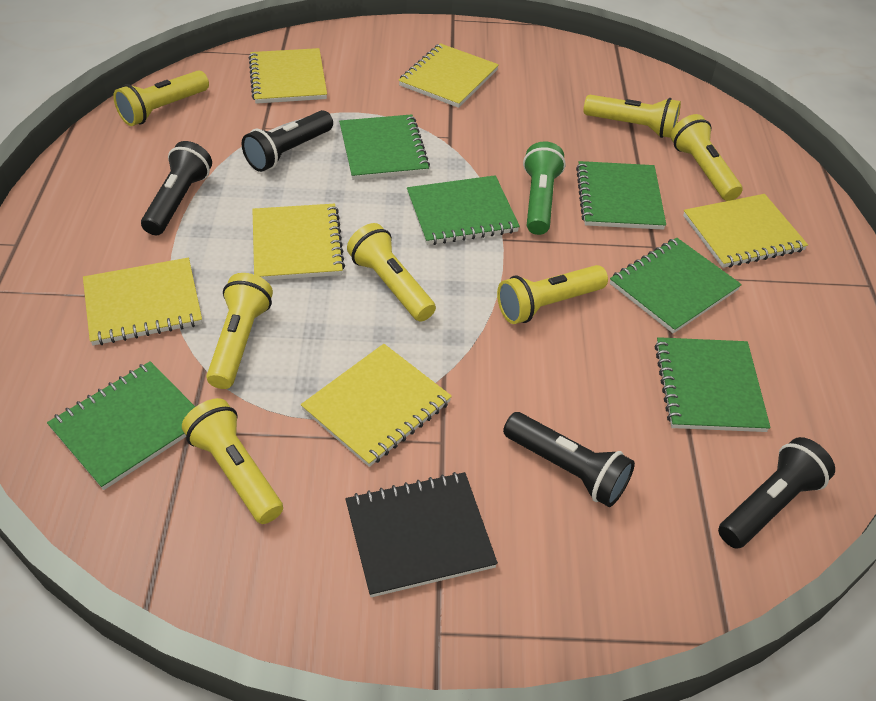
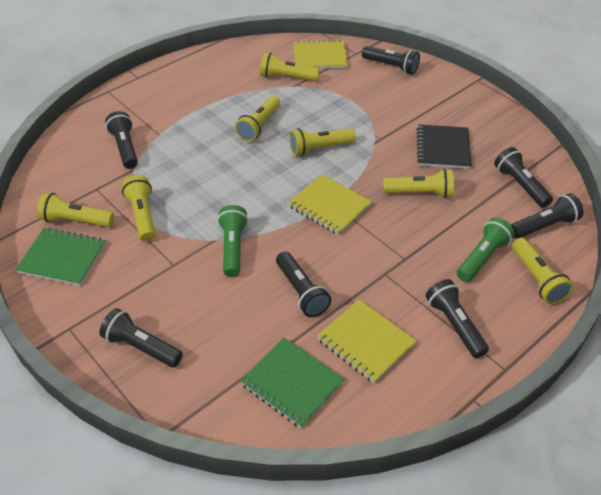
black flashlight: 4 -> 7
green flashlight: 1 -> 2
green notebook: 6 -> 2
yellow notebook: 6 -> 3

